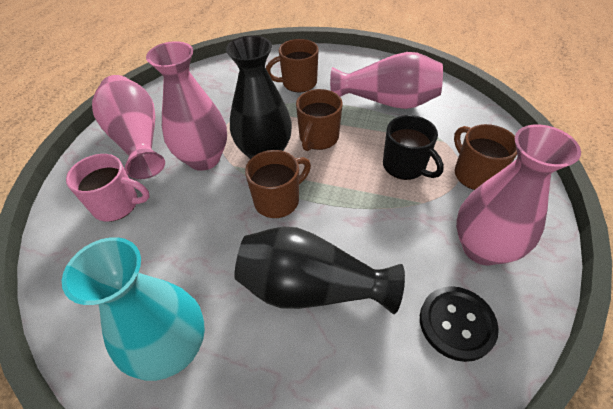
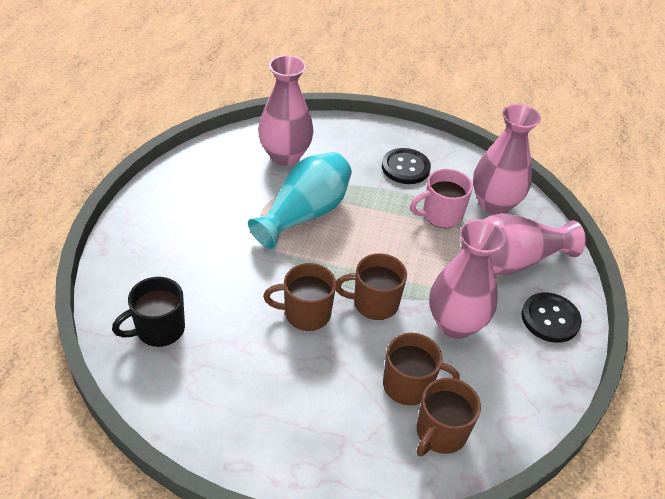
black button: 1 -> 2
black vase: 2 -> 0

